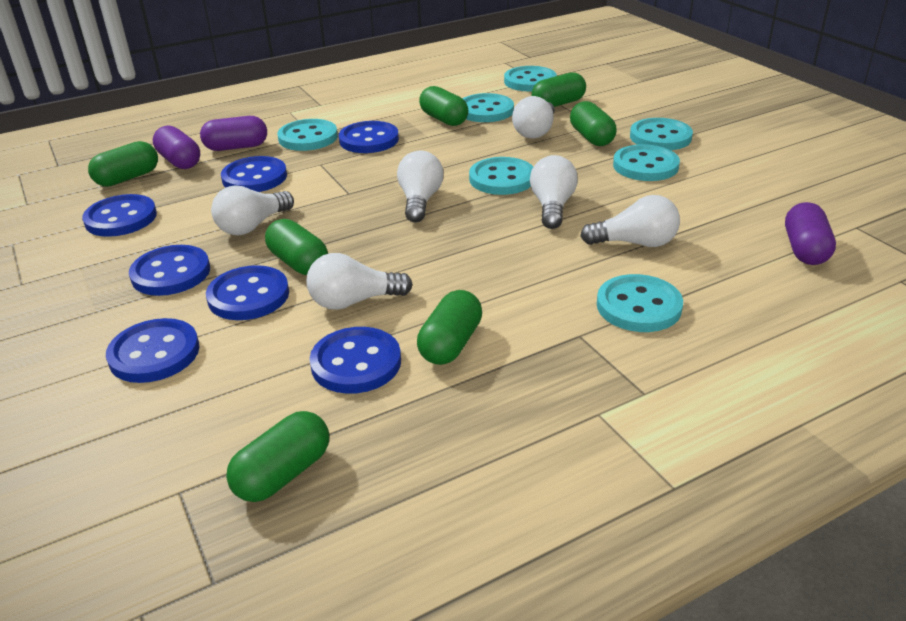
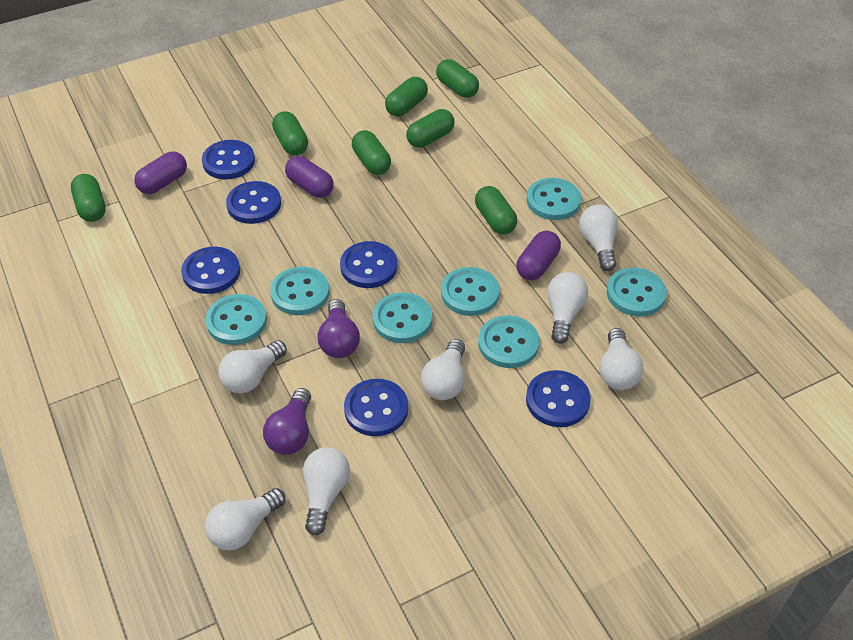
blue button: 7 -> 6
purple light bulb: 0 -> 2
white light bulb: 6 -> 7

